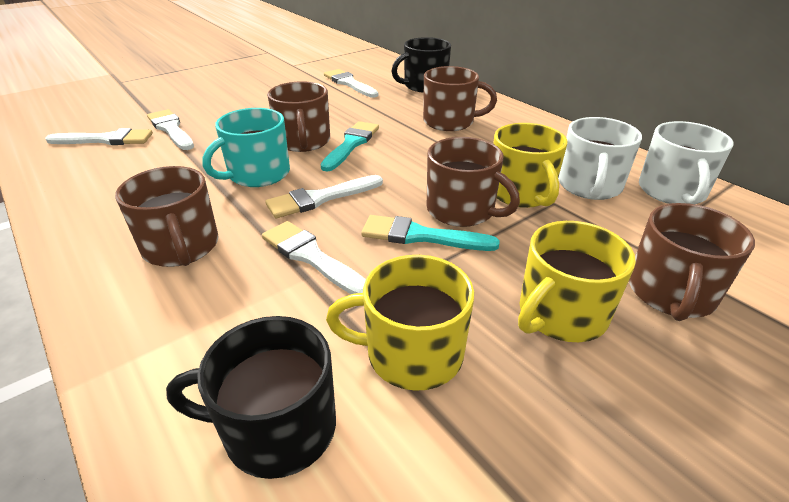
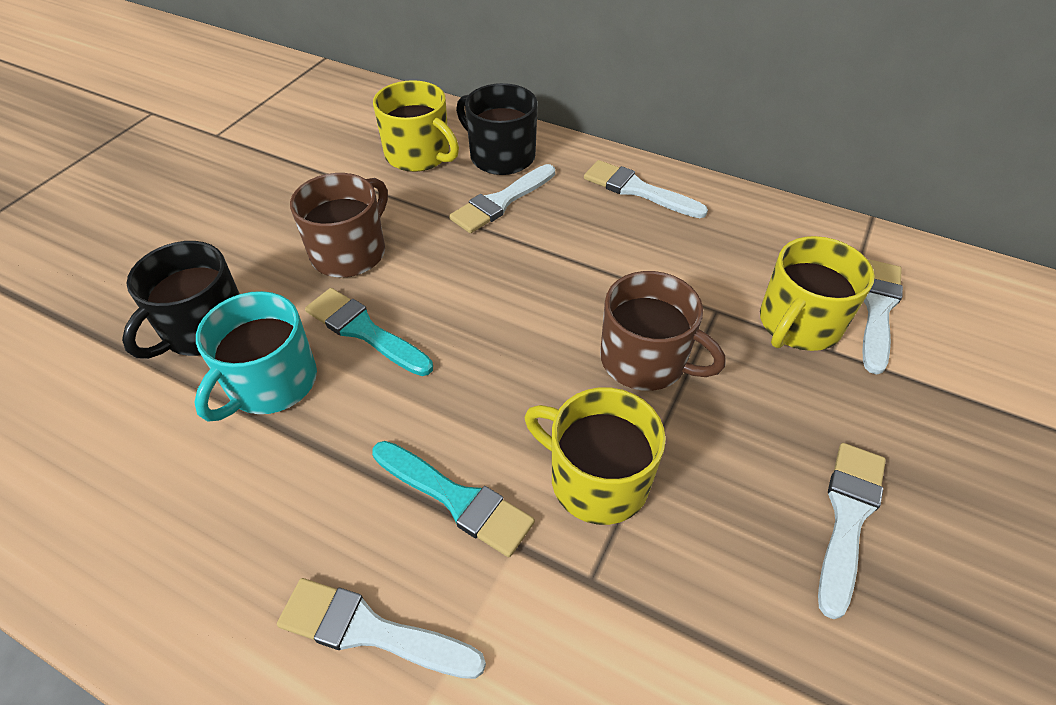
brown mug: 5 -> 2
white mug: 2 -> 0

